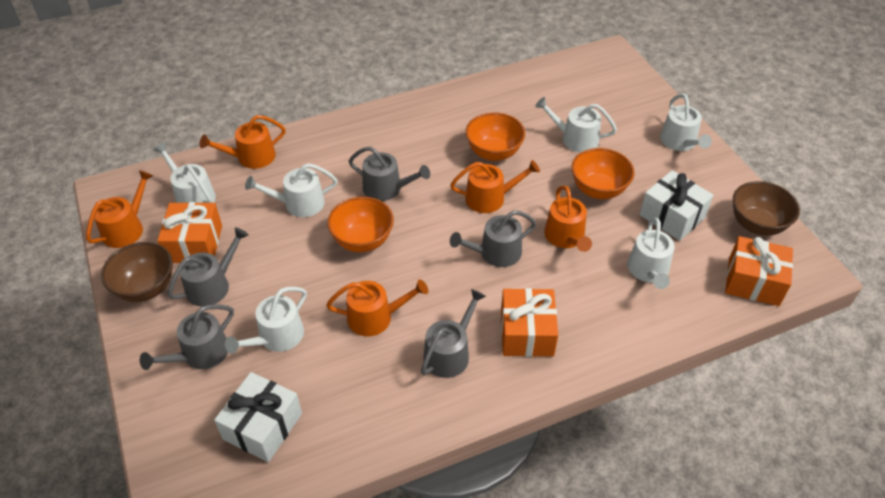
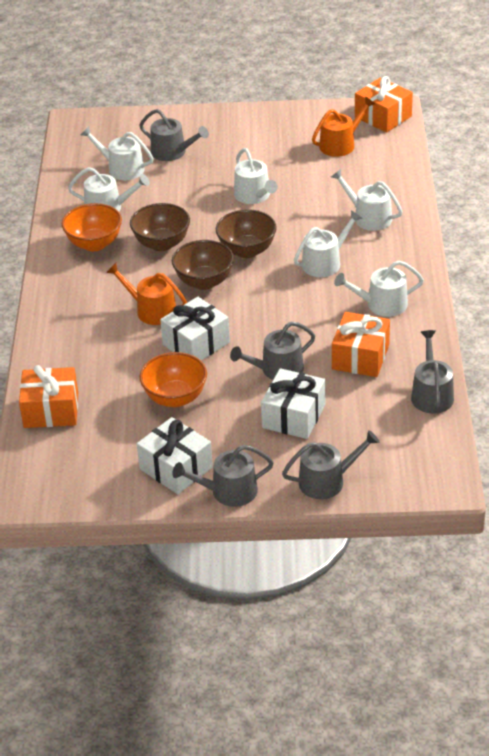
brown bowl: 2 -> 3
orange bowl: 3 -> 2
orange watering can: 5 -> 2
white gift: 2 -> 3

